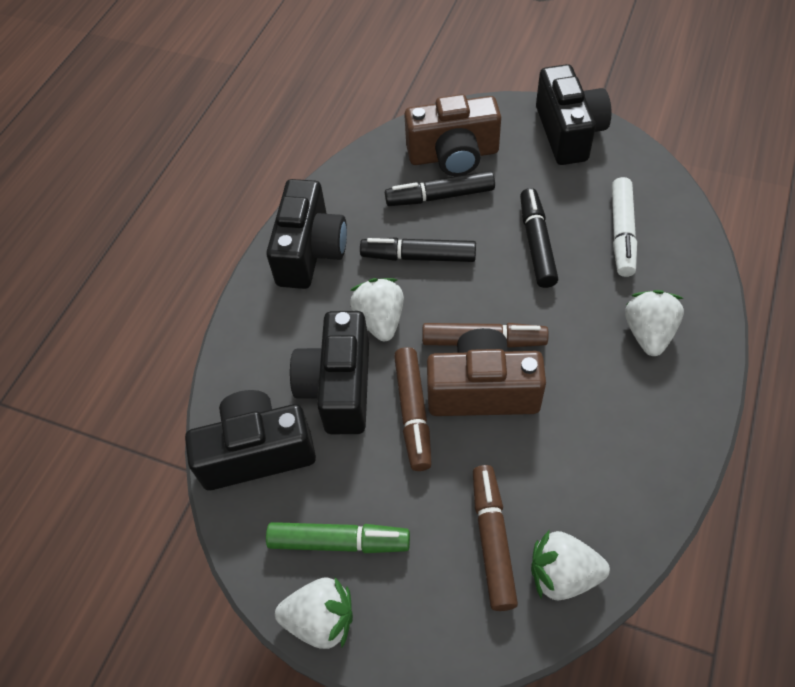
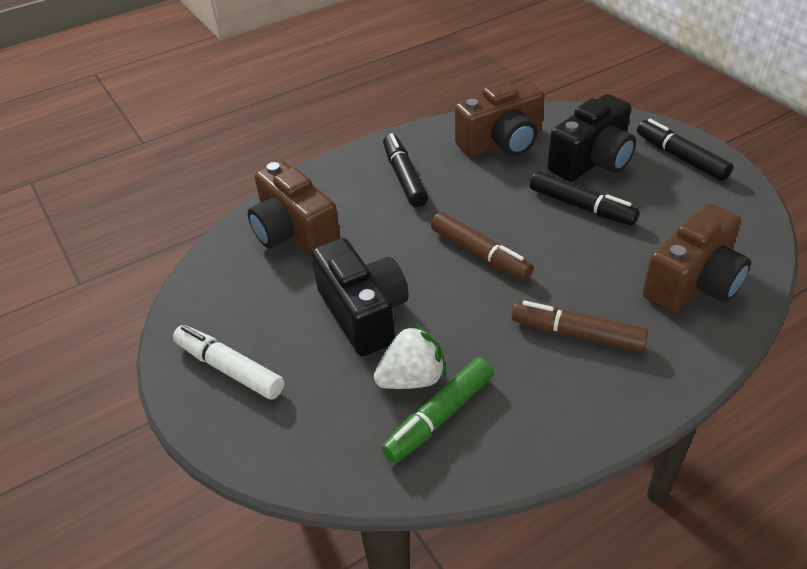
black camera: 4 -> 2
brown camera: 2 -> 3
brown marker: 3 -> 2
white strawberry: 4 -> 1

